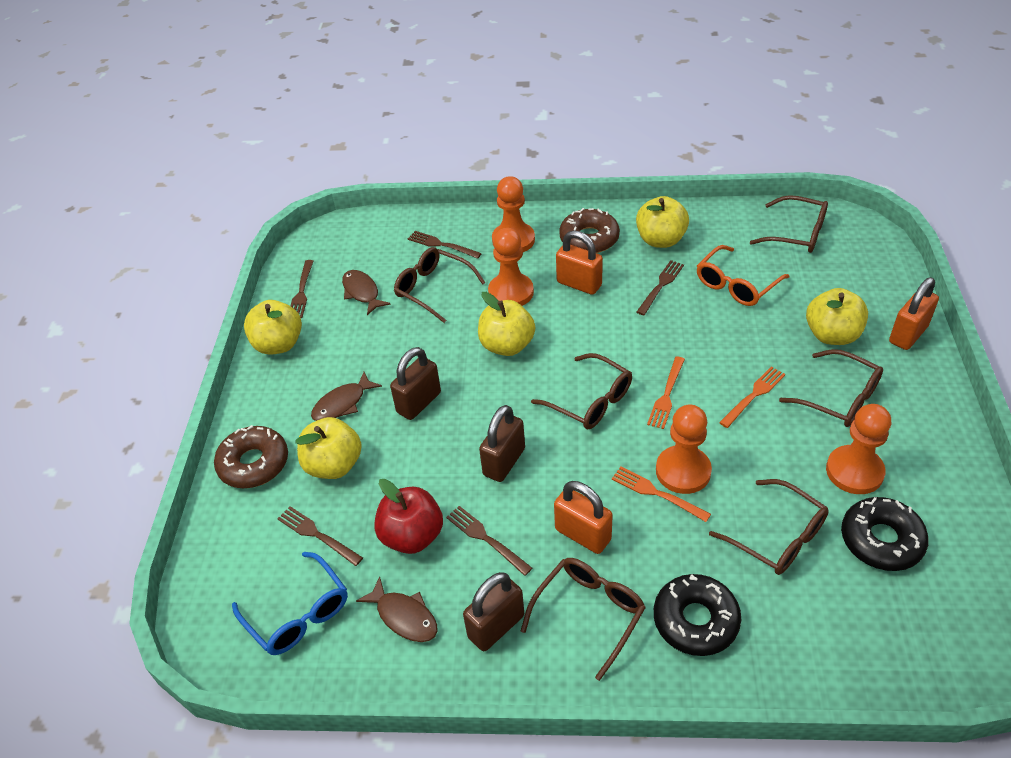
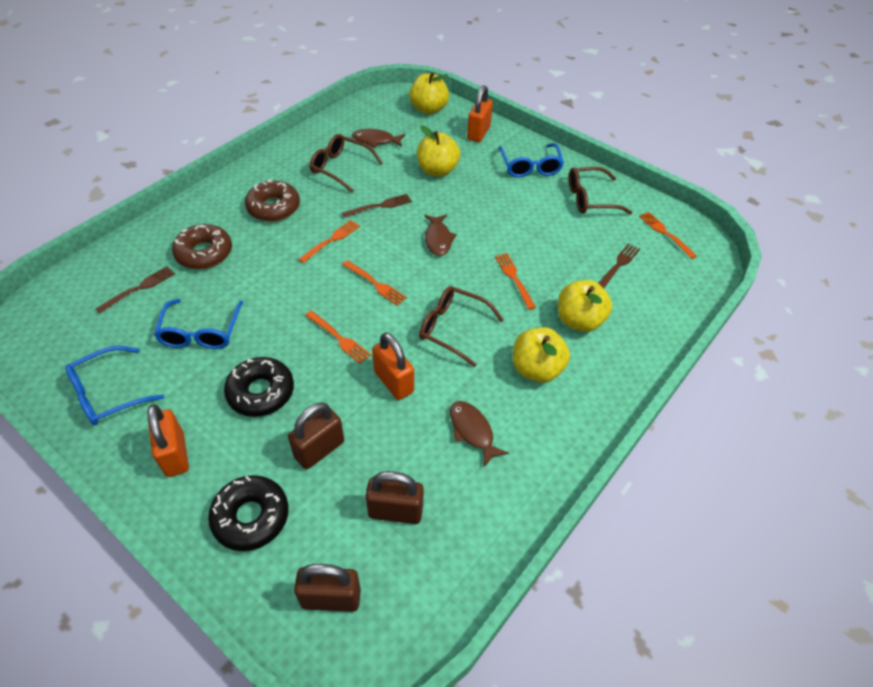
blue glasses: 1 -> 3
brown fork: 5 -> 3
brown glasses: 6 -> 3
orange fork: 3 -> 5
orange glasses: 1 -> 0
orange pawn: 4 -> 0
red apple: 1 -> 0
yellow apple: 5 -> 4

